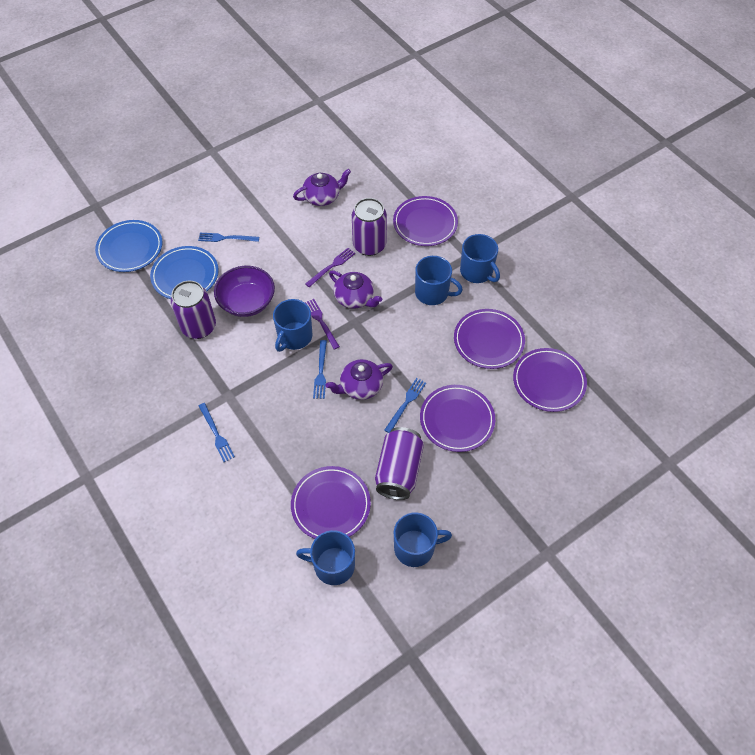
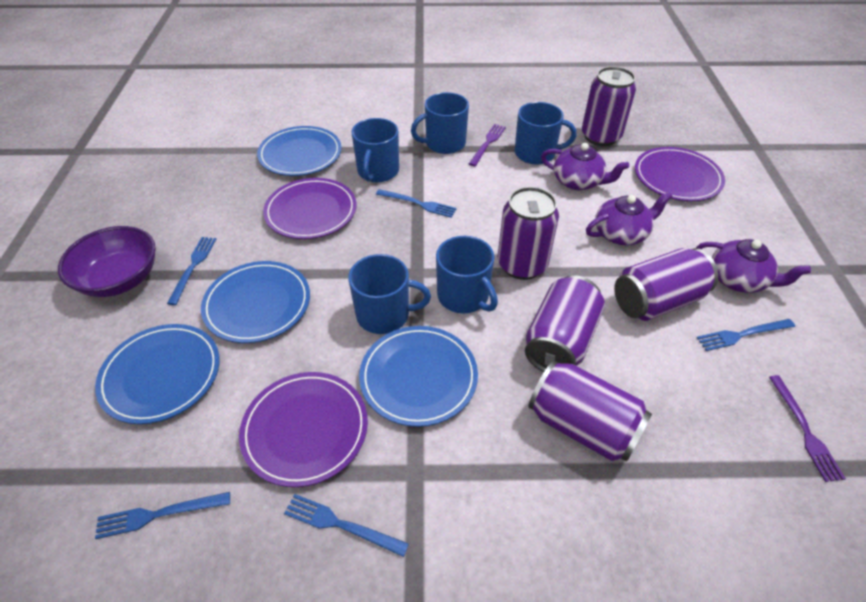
blue fork: 4 -> 5
blue plate: 2 -> 4
purple can: 3 -> 5
purple plate: 5 -> 3

